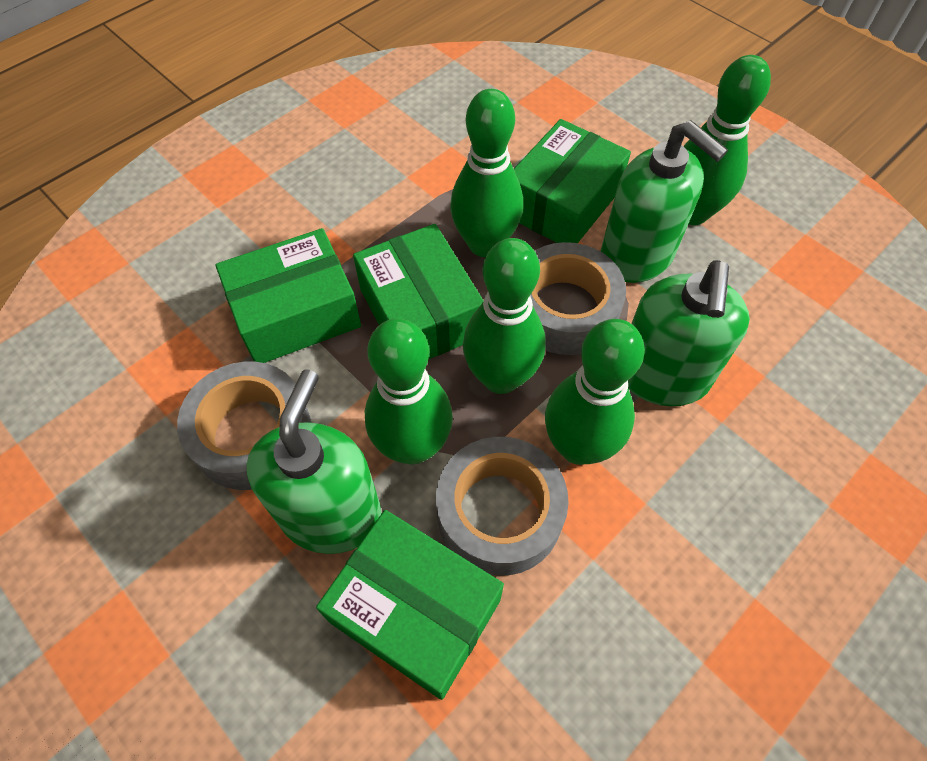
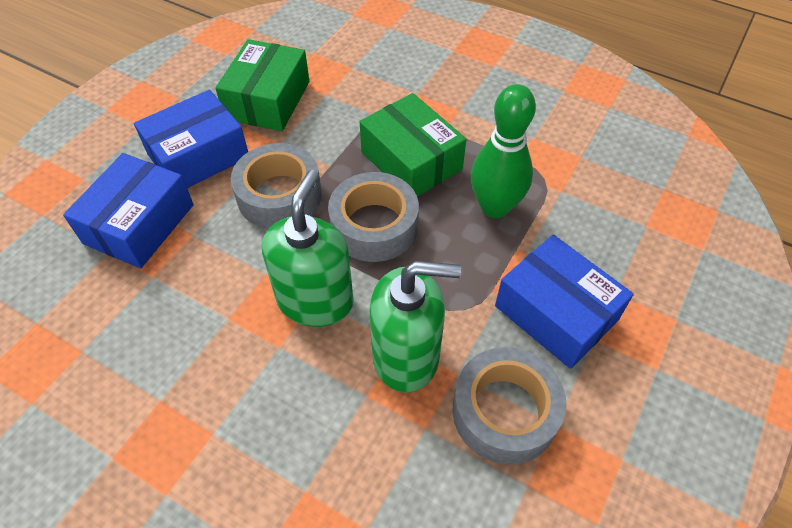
blue box: 0 -> 3
green bowling pin: 5 -> 1
green box: 4 -> 2
green soap dispenser: 3 -> 2

